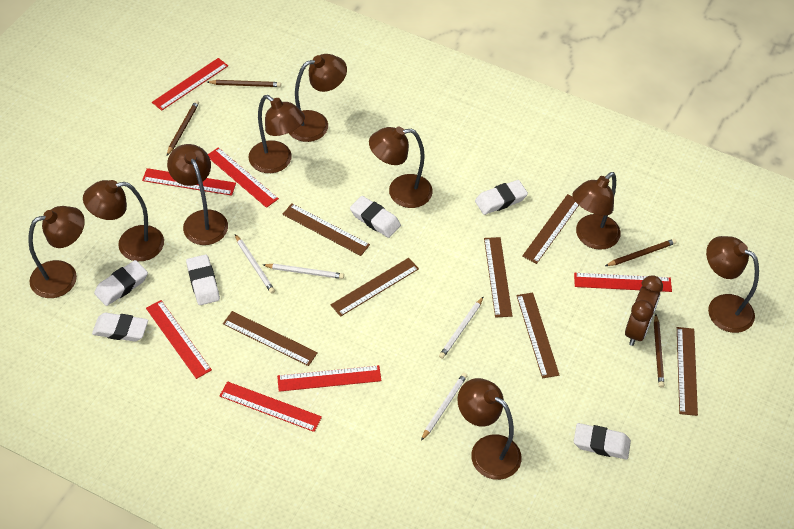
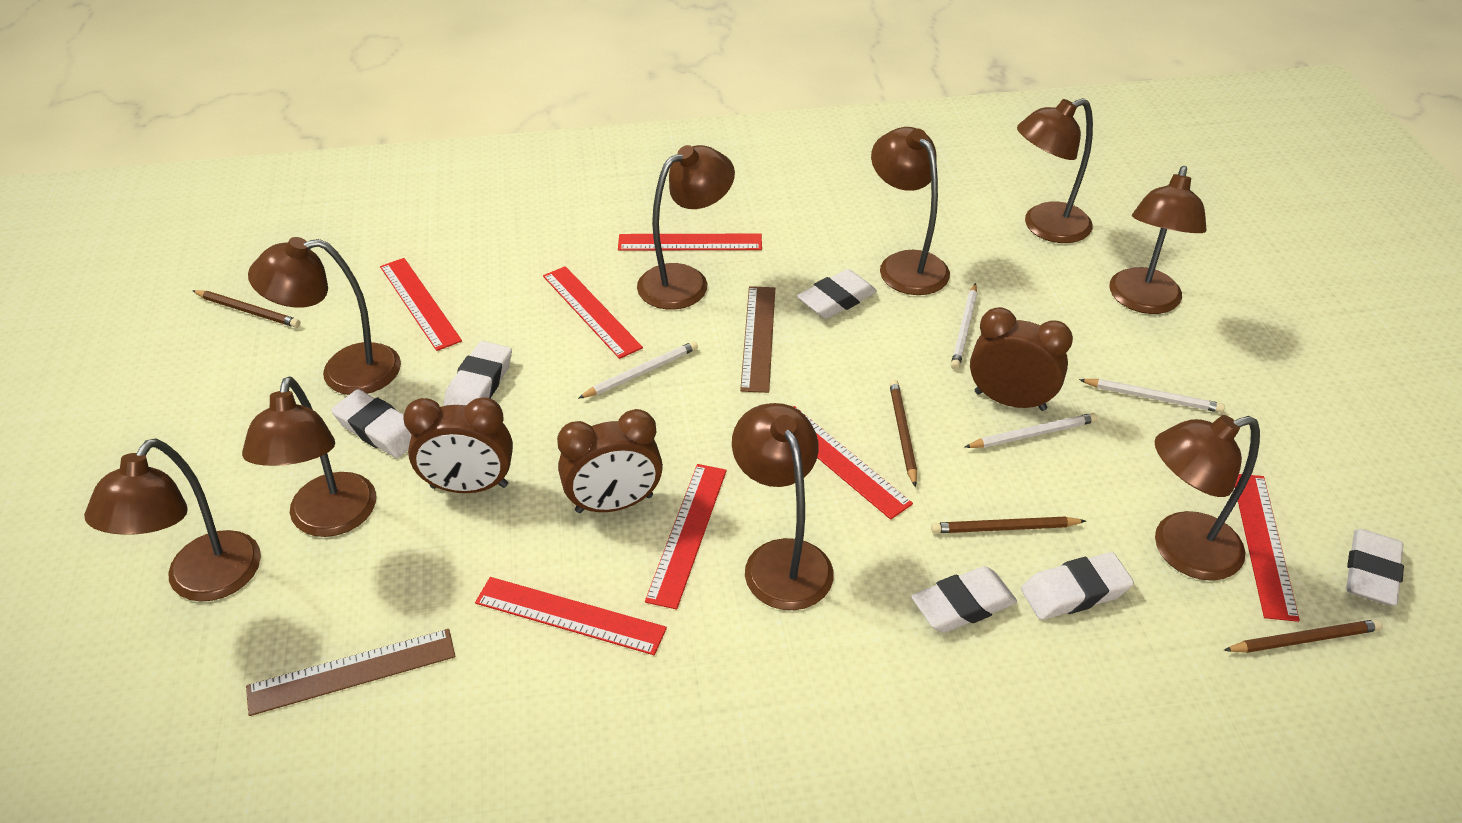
brown clock: 1 -> 3
brown ruler: 7 -> 2

